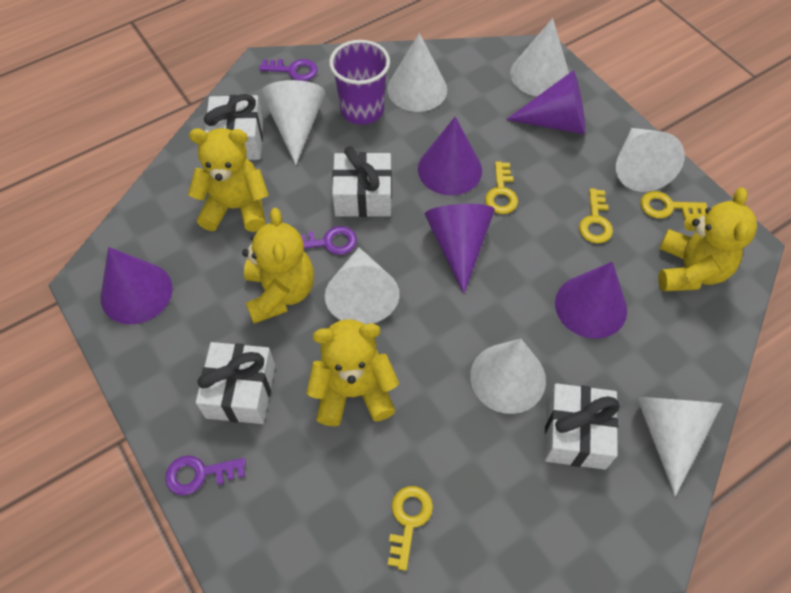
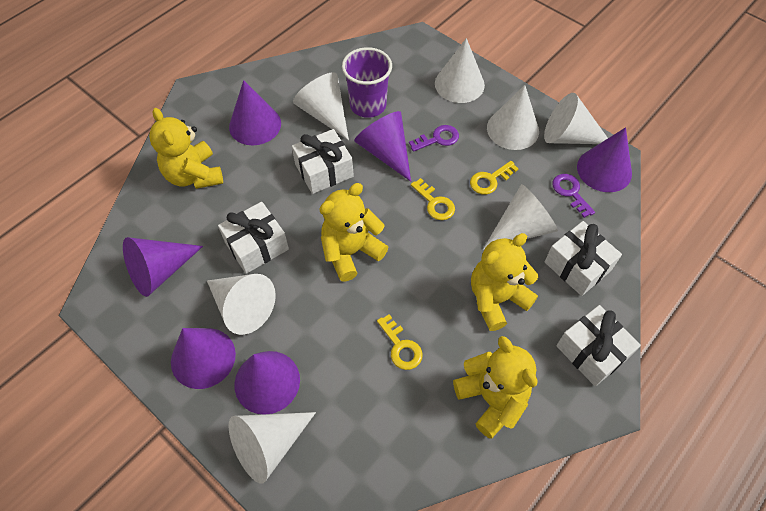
purple cone: 5 -> 6
purple key: 3 -> 2
yellow key: 4 -> 3

